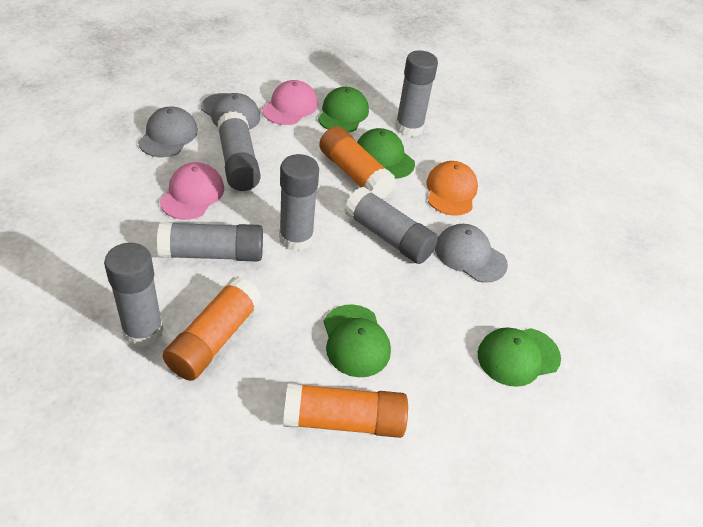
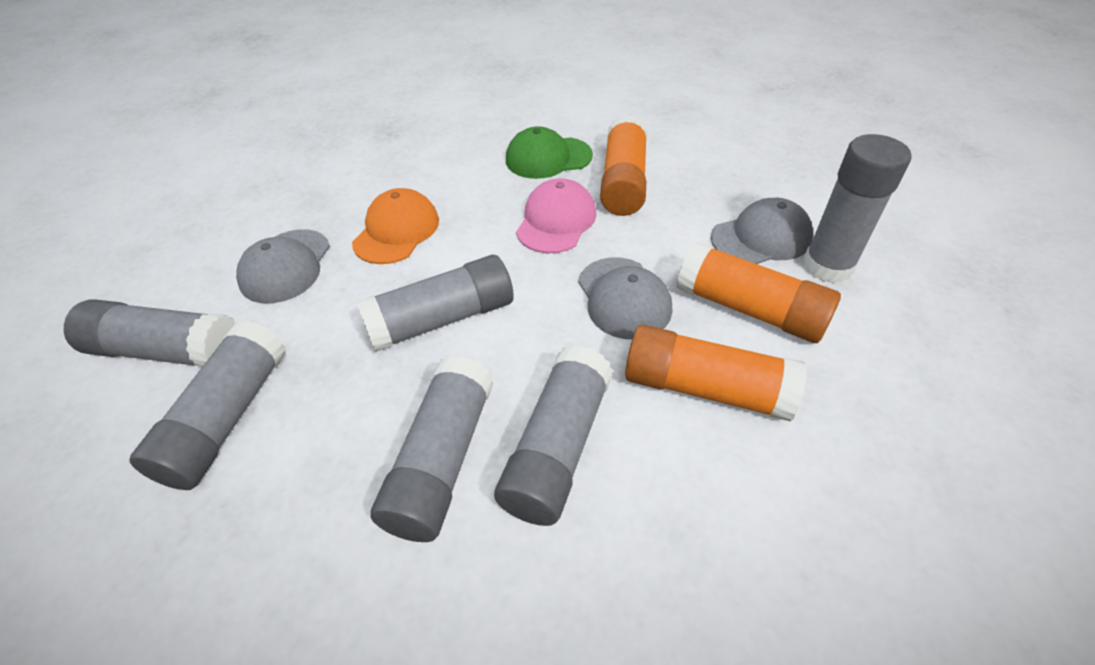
green cap: 4 -> 1
pink cap: 2 -> 1

